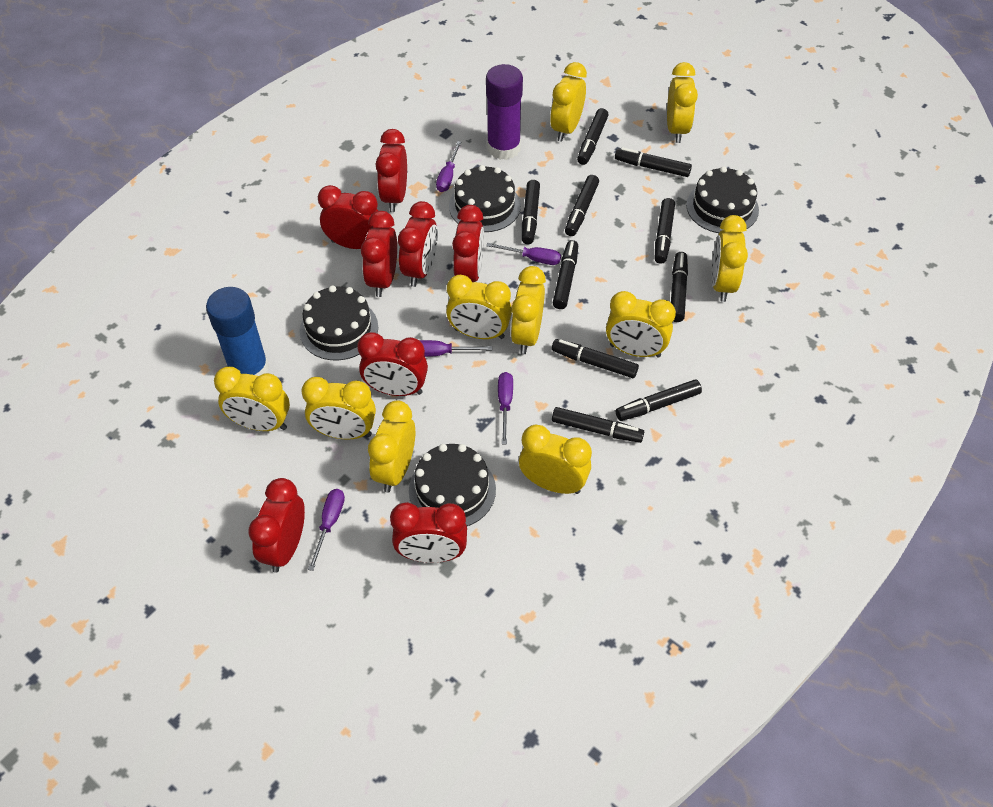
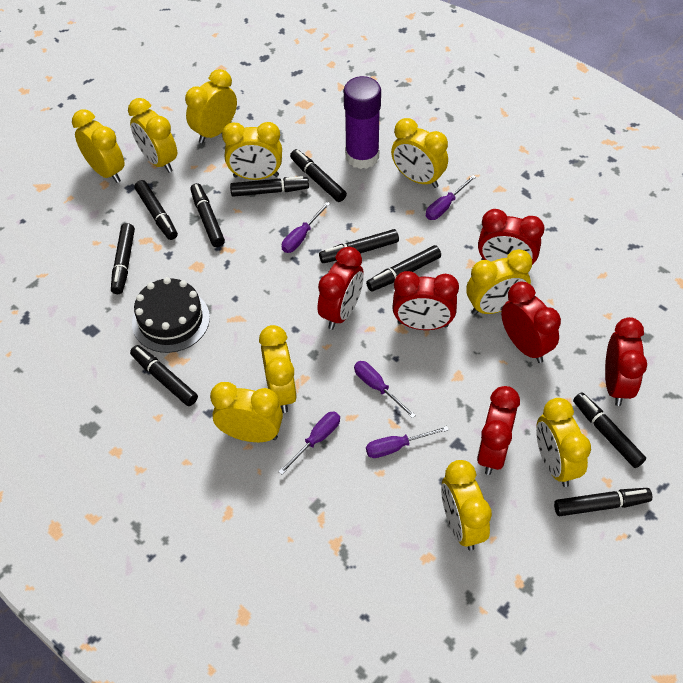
black cake: 4 -> 1
blue glue stick: 1 -> 0
red clock: 8 -> 6

